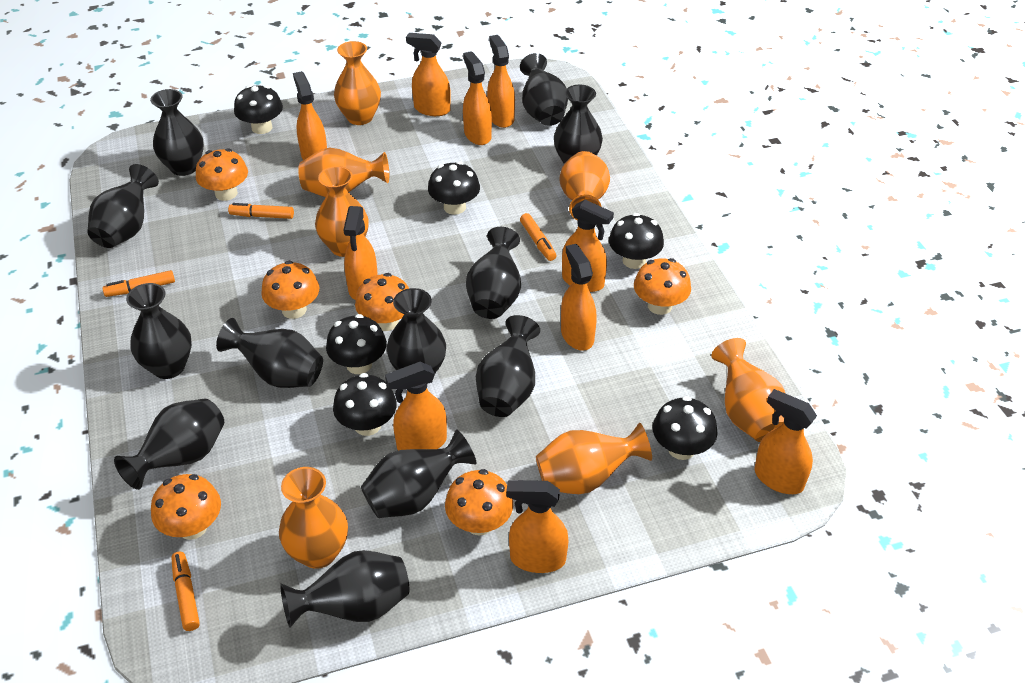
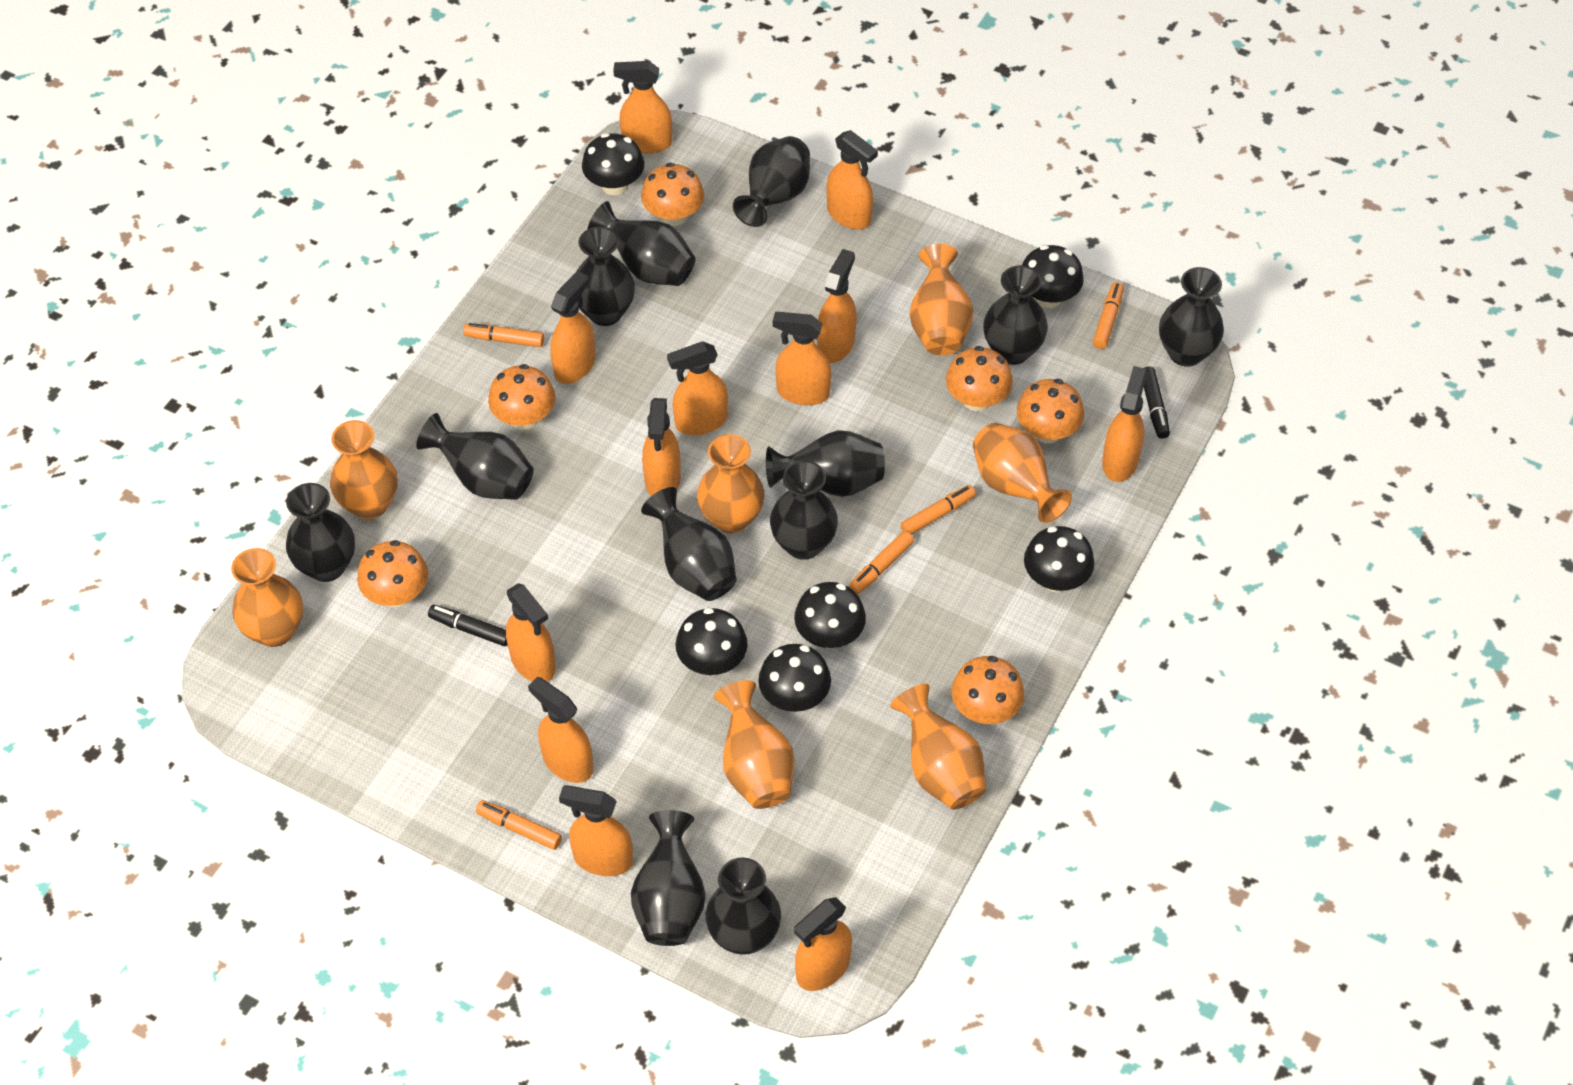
black marker: 0 -> 2
orange marker: 4 -> 5
orange spray bottle: 10 -> 12

